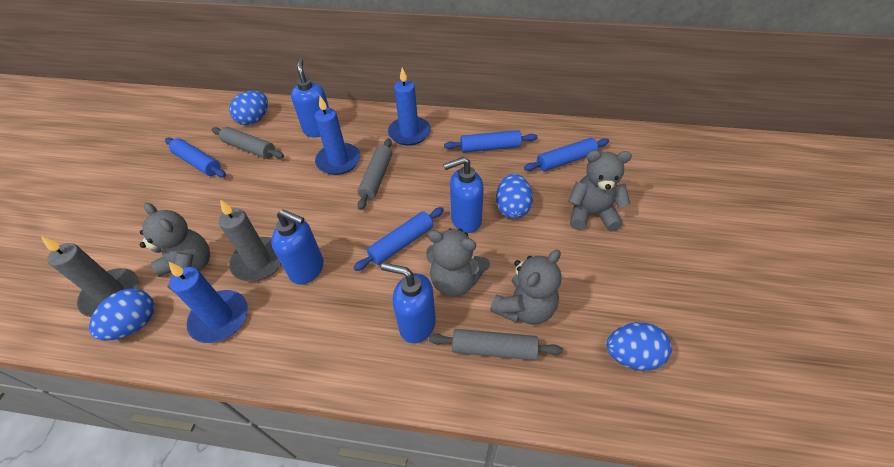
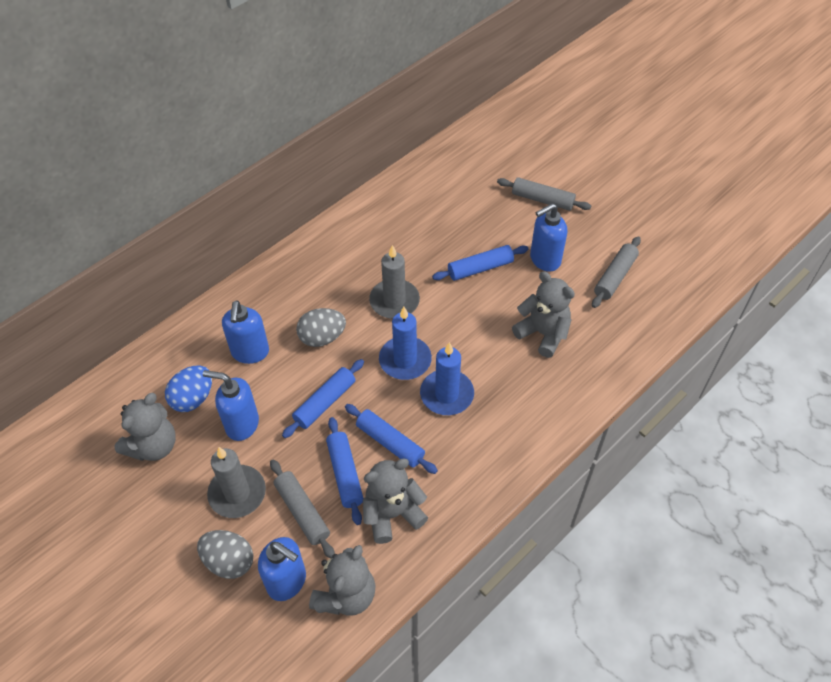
blue candle: 3 -> 2
blue egg: 4 -> 1
grey egg: 0 -> 2

